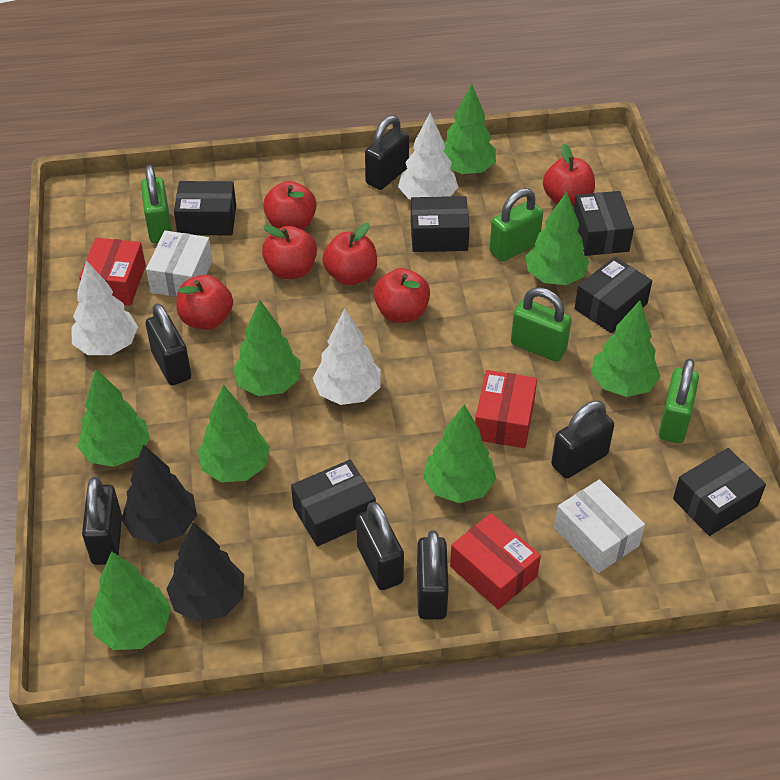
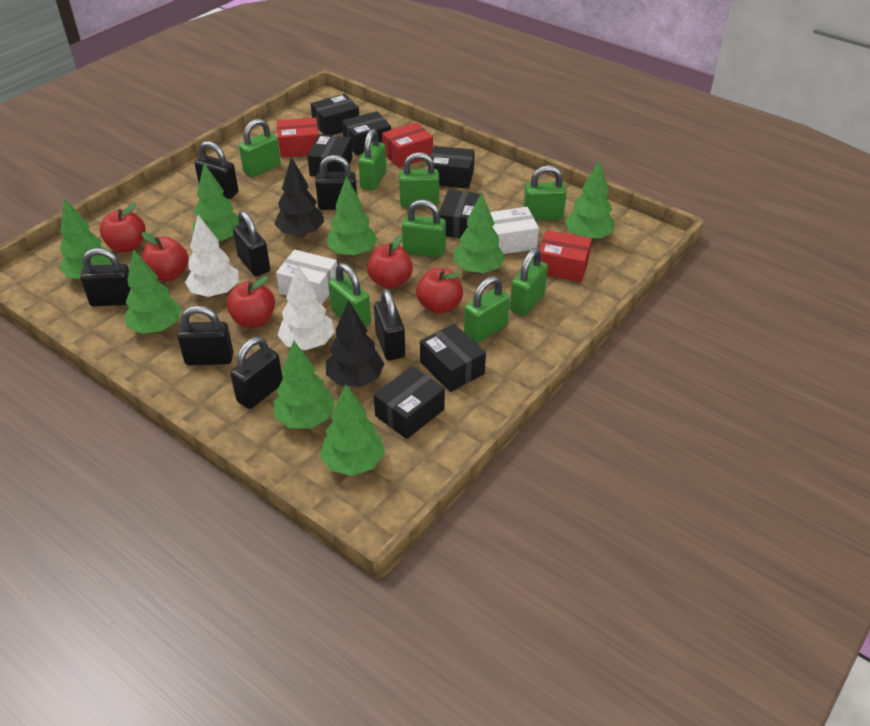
black box: 6 -> 7
black padlock: 6 -> 7
green padlock: 4 -> 8
red apple: 6 -> 5
white tree: 3 -> 2

